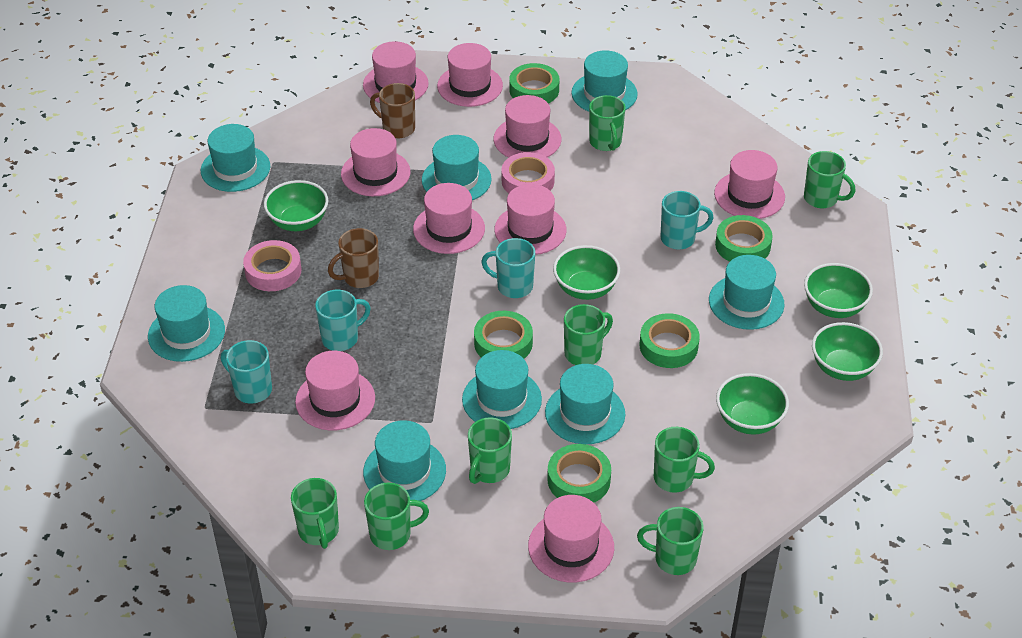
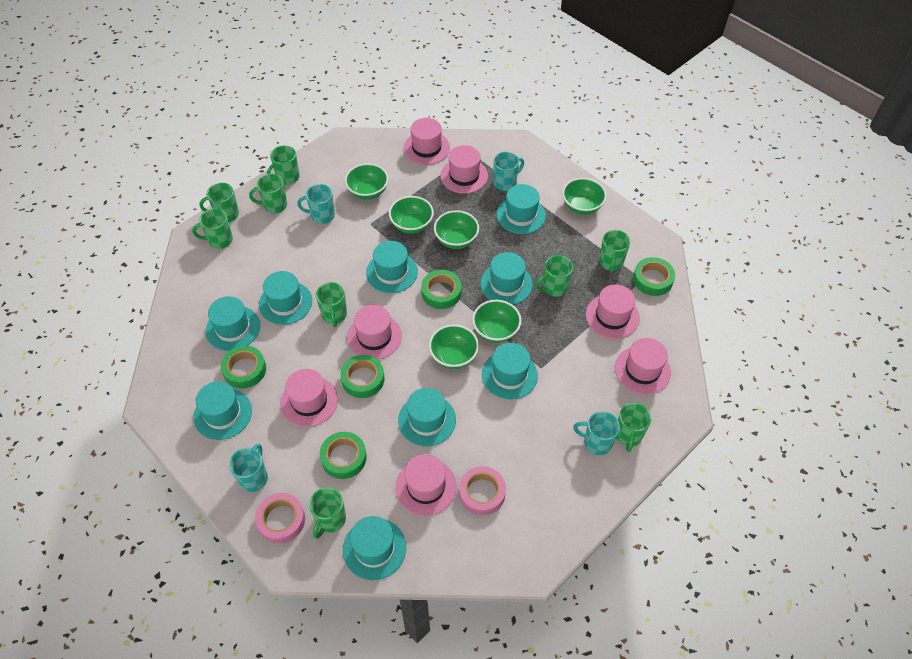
brown mug: 2 -> 0
green bowl: 5 -> 6
green mug: 8 -> 9
pink hat: 9 -> 7
turquoise hat: 8 -> 9

